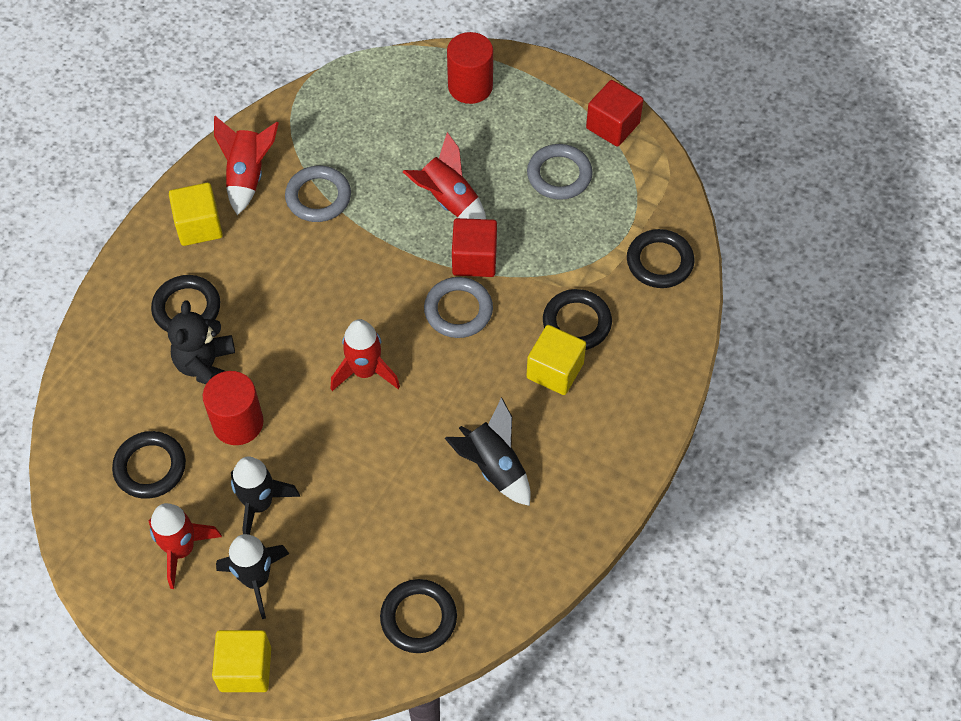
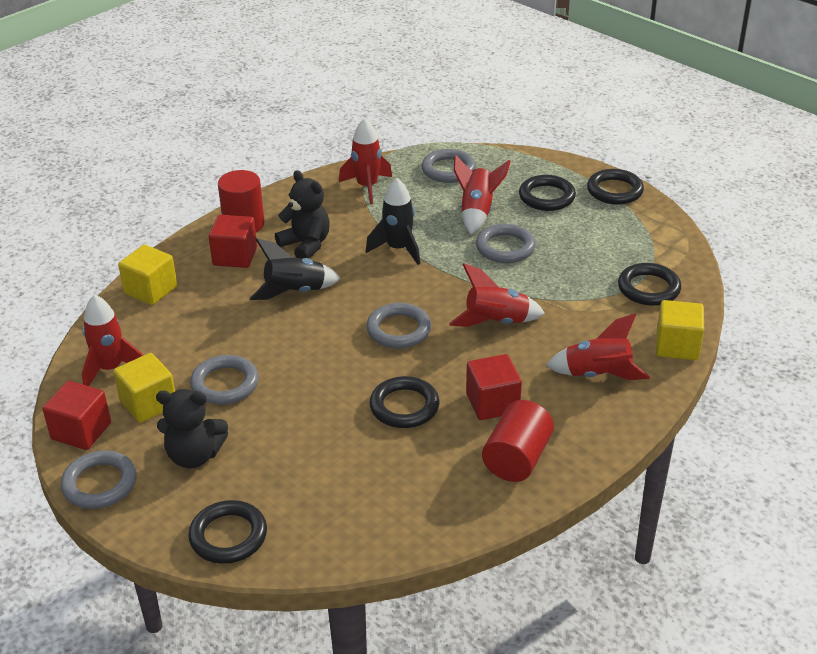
black rocket: 3 -> 2
black teddy bear: 1 -> 2
grey ring: 3 -> 5
red cube: 2 -> 3
red rocket: 4 -> 5

